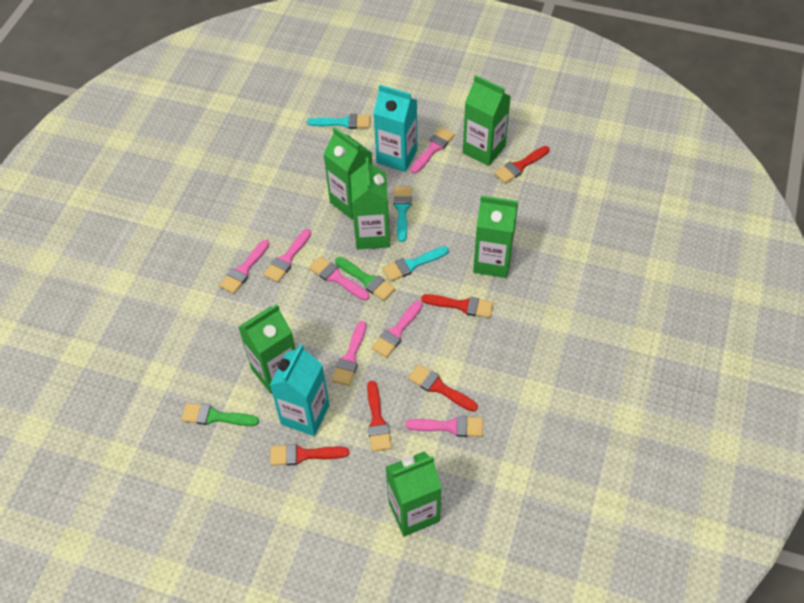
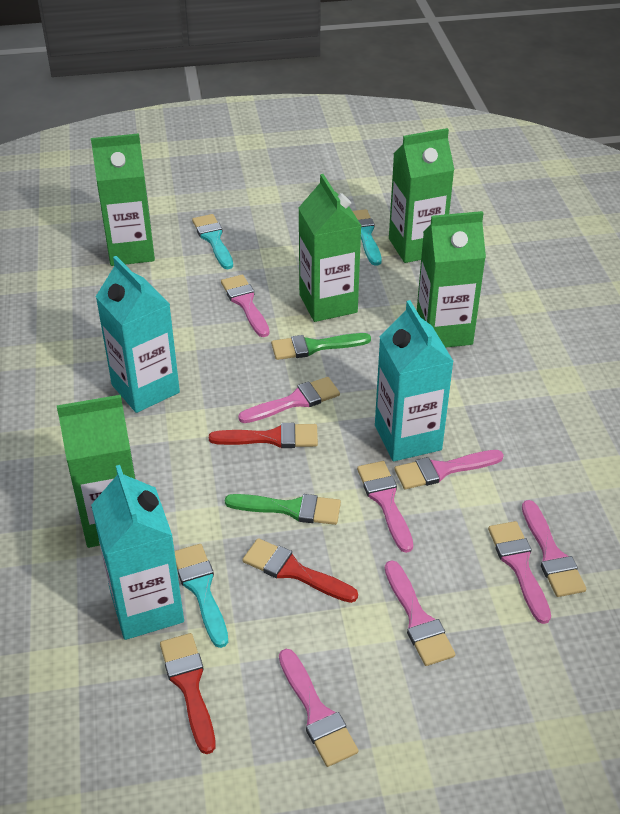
green carton: 6 -> 5
pink brush: 7 -> 8
red brush: 5 -> 3
turquoise carton: 2 -> 3

